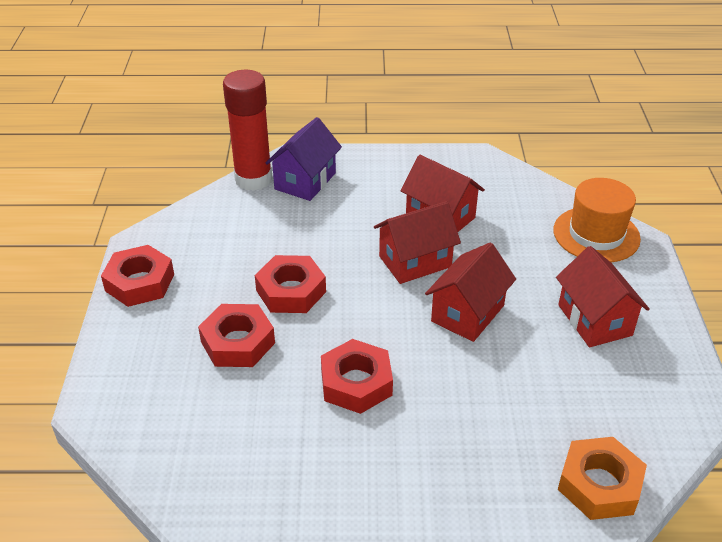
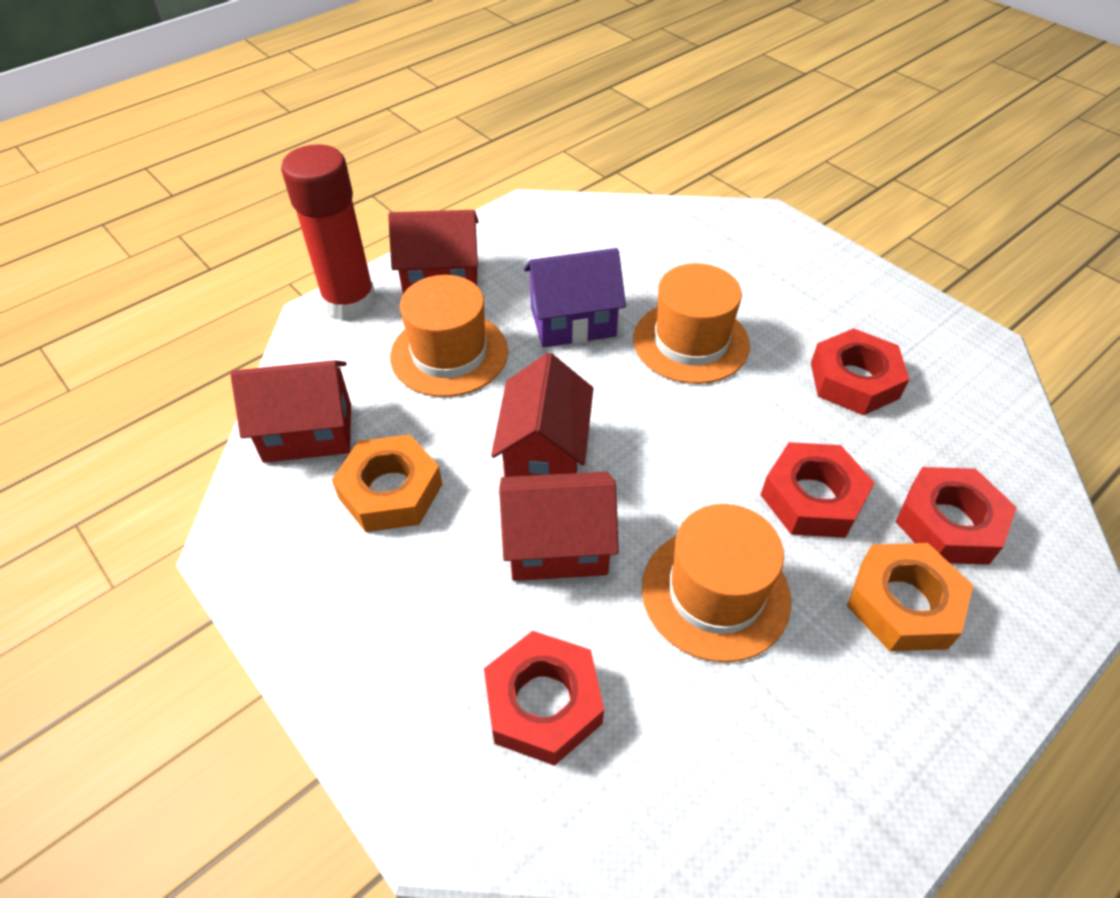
orange hat: 1 -> 3
orange nut: 1 -> 2

